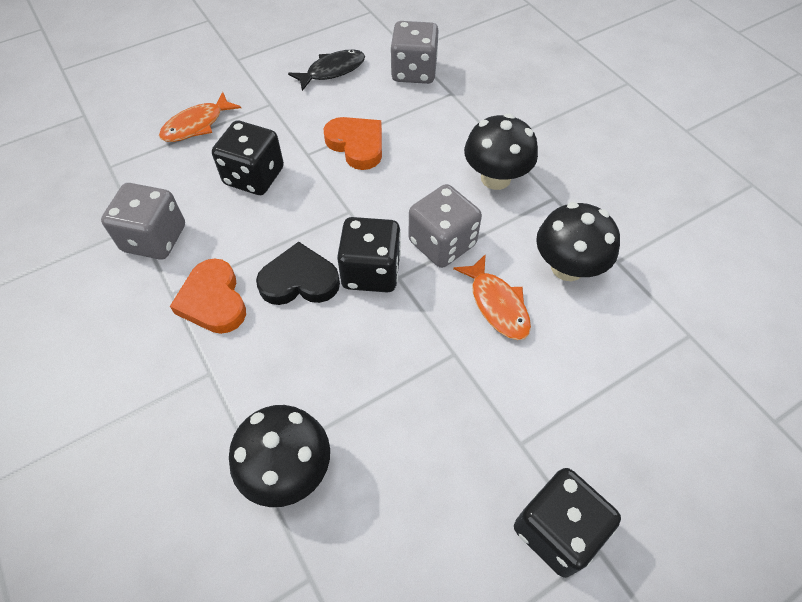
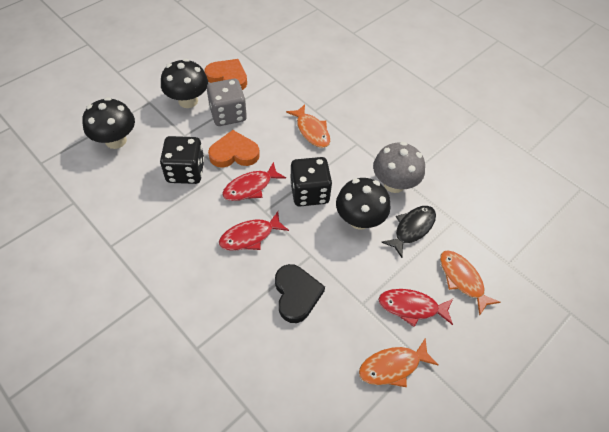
black dice: 3 -> 2
grey dice: 3 -> 1
grey mushroom: 0 -> 1
orange fish: 2 -> 3
red fish: 0 -> 3

